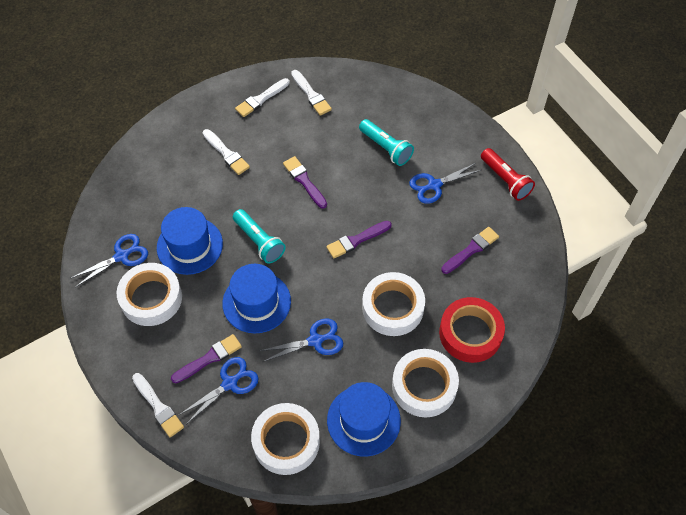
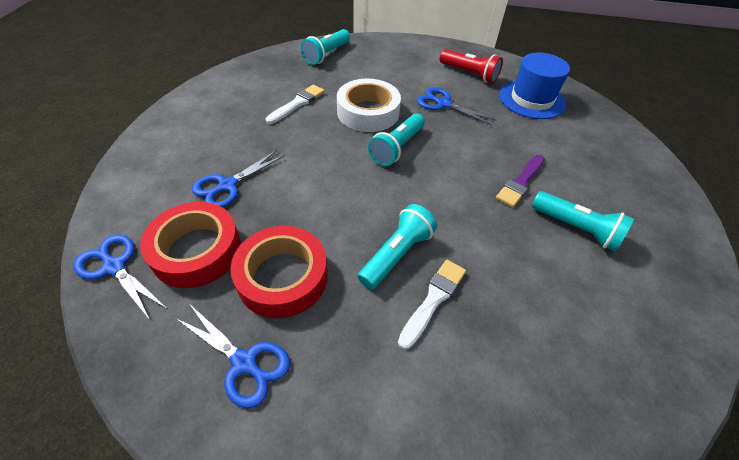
blue hat: 3 -> 1
purple brush: 4 -> 1
red tape: 1 -> 2
turquoise flashlight: 2 -> 4
white brush: 4 -> 2
white tape: 4 -> 1

